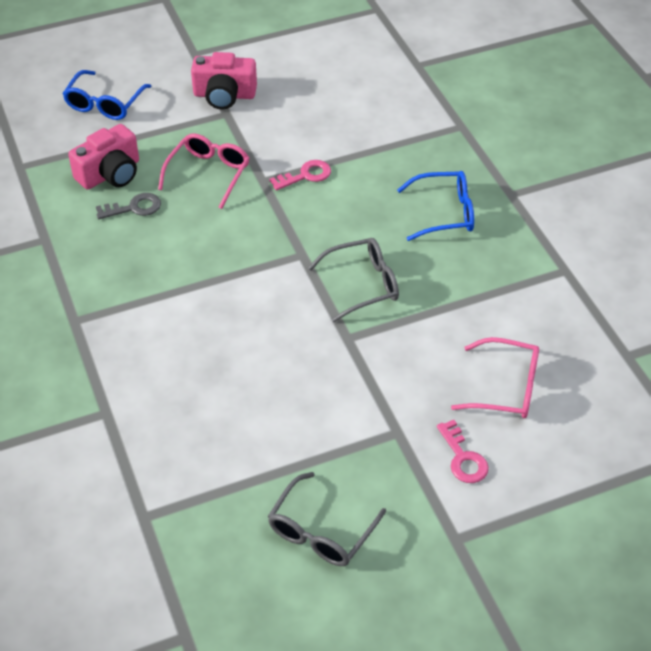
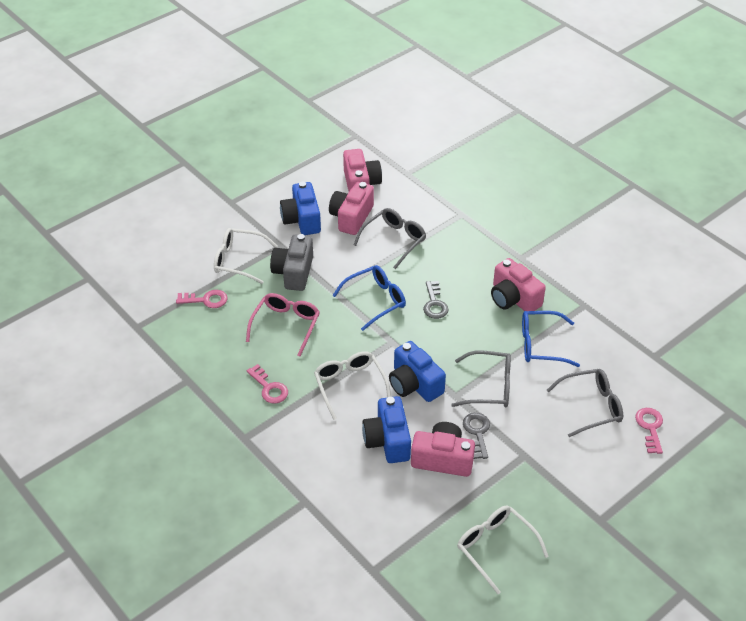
blue camera: 0 -> 3
grey camera: 0 -> 1
grey glasses: 2 -> 3
grey key: 1 -> 2
pink camera: 2 -> 4
pink glasses: 2 -> 1
pink key: 2 -> 3
white glasses: 0 -> 3

